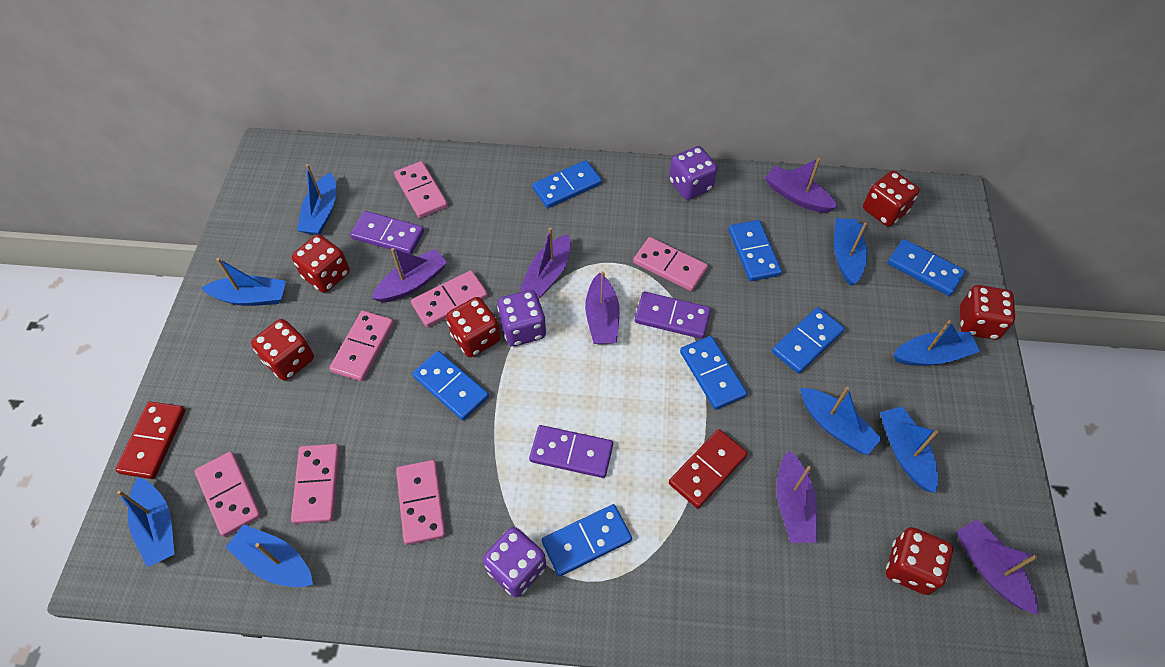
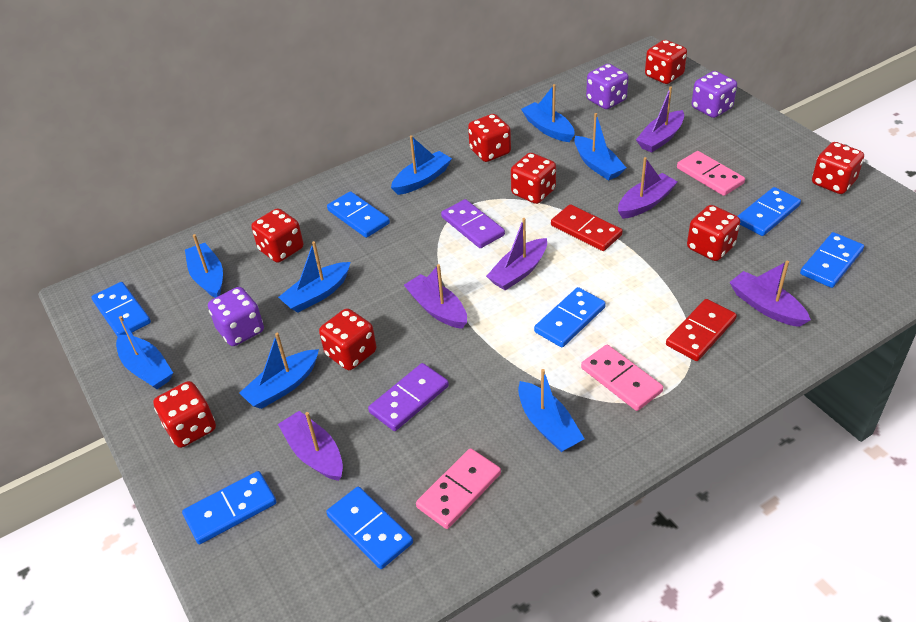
pink domino: 7 -> 3
purple domino: 3 -> 2
red dice: 6 -> 8

